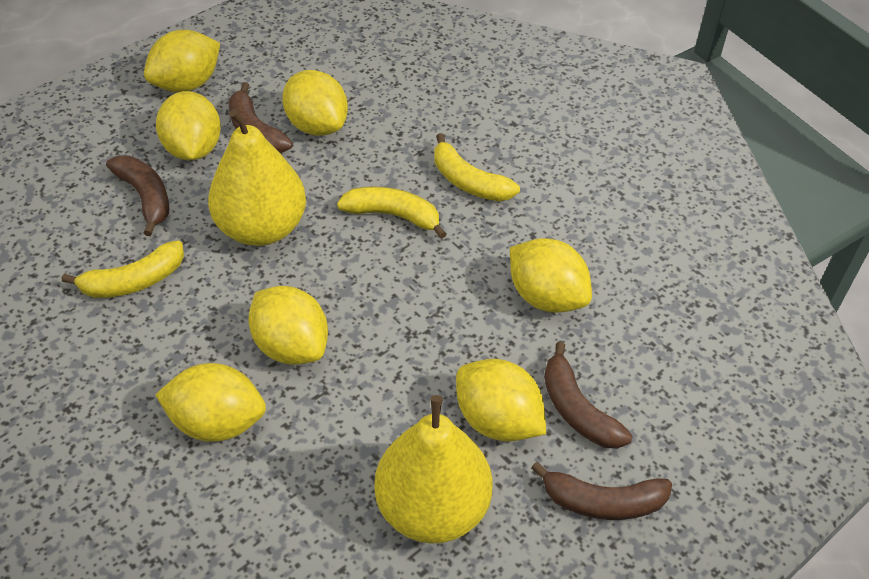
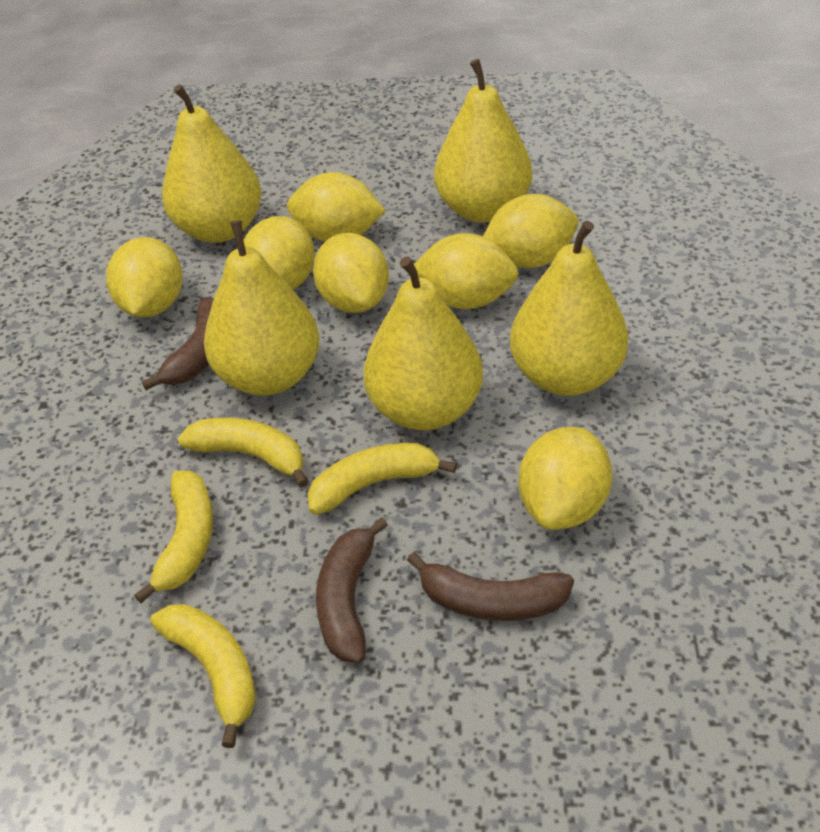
brown banana: 4 -> 3
yellow banana: 3 -> 4
yellow pear: 2 -> 5

